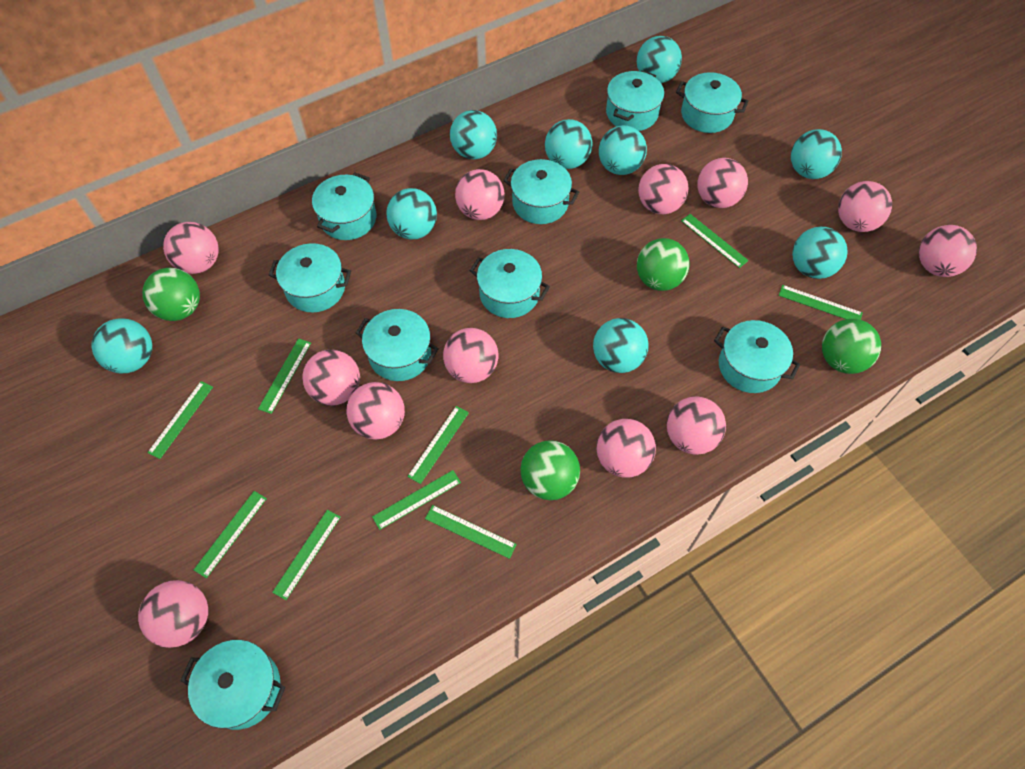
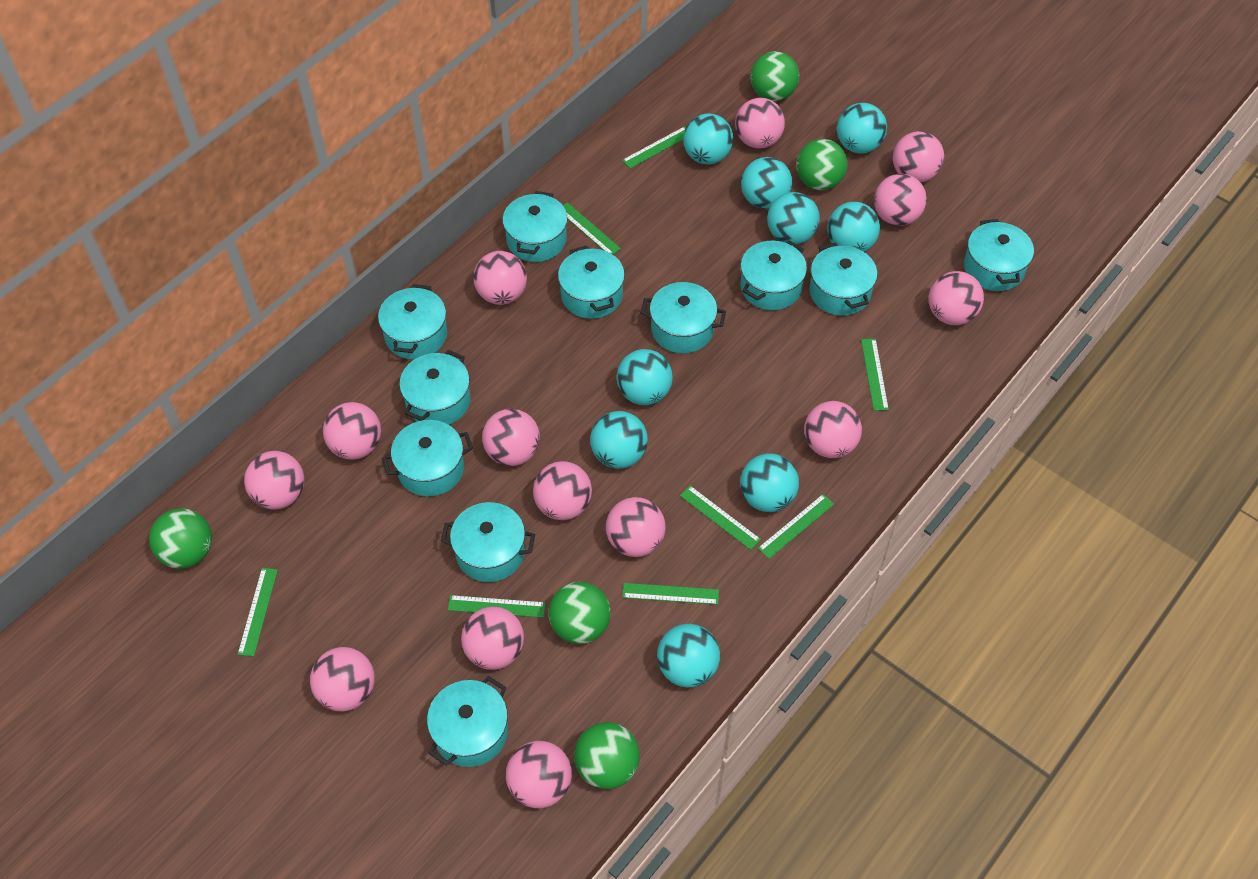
green ball: 4 -> 5
green ruler: 9 -> 8
pink ball: 12 -> 14
turquoise pot: 9 -> 11

